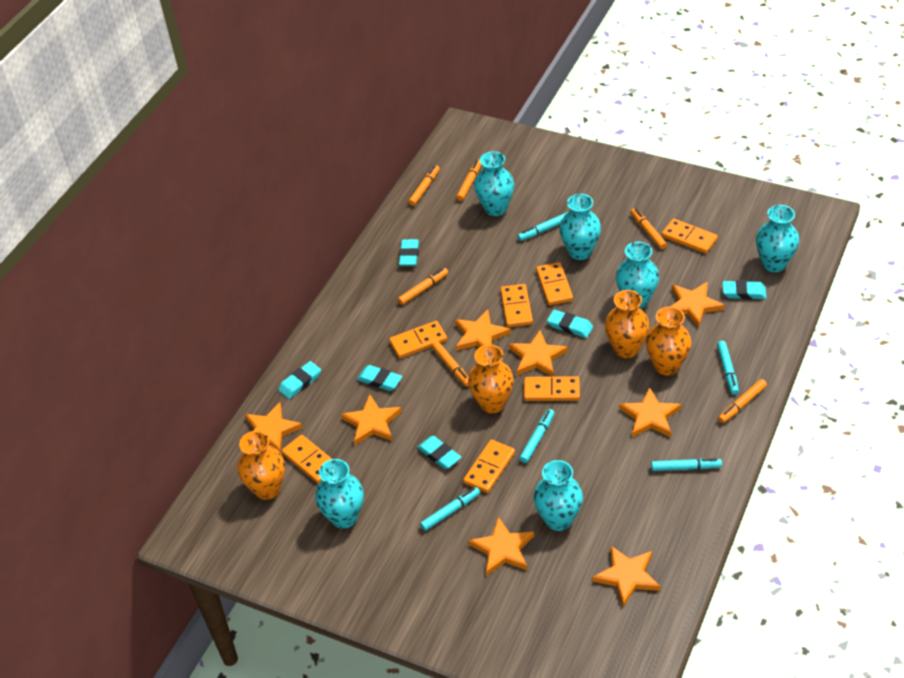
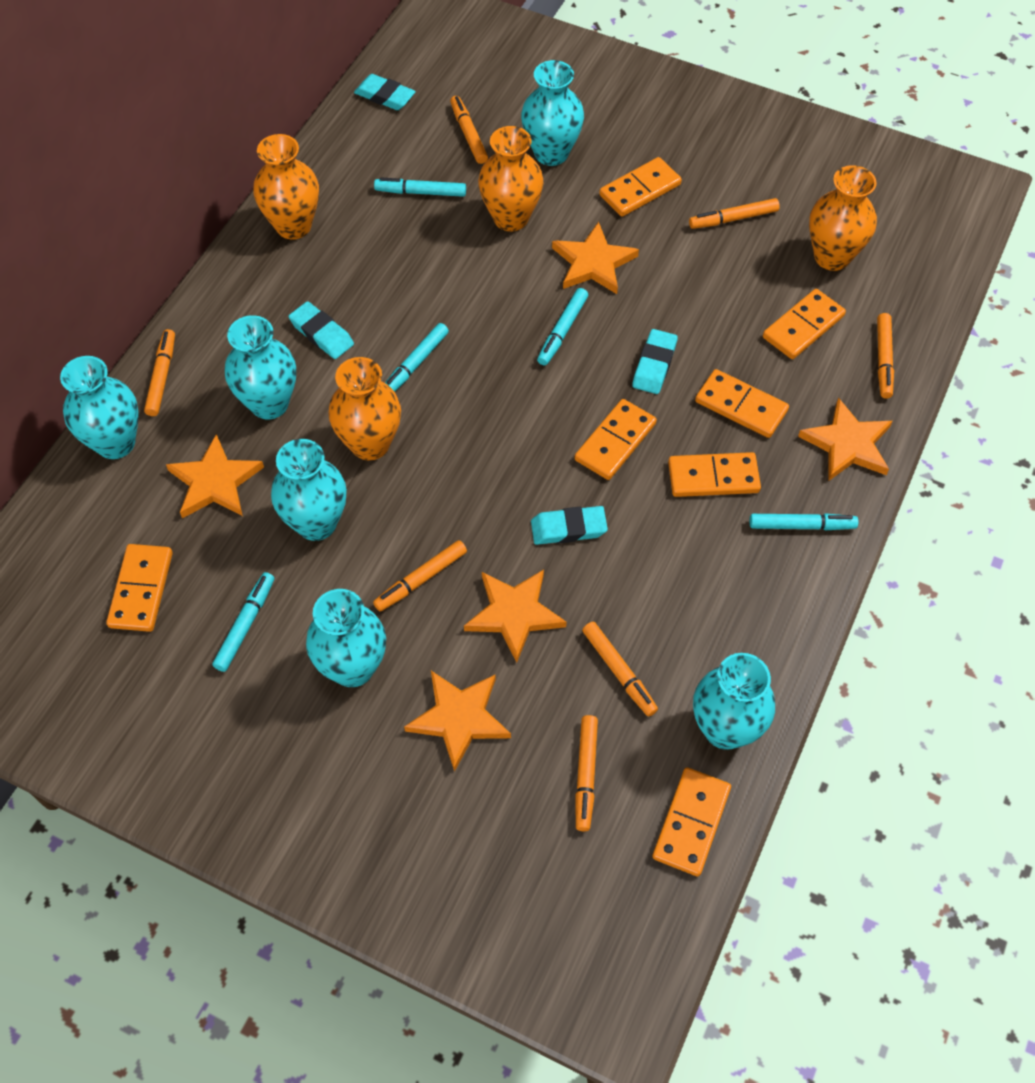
orange marker: 6 -> 7
orange star: 8 -> 5
turquoise eraser: 6 -> 4

